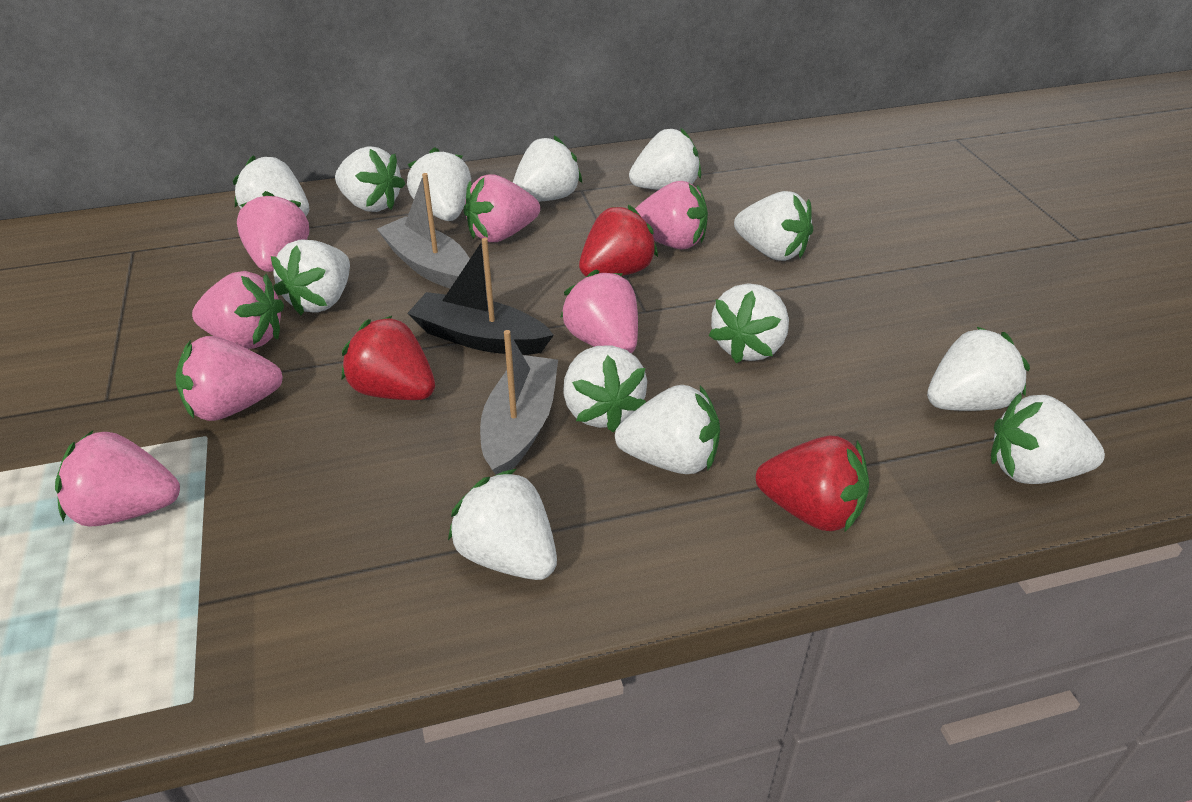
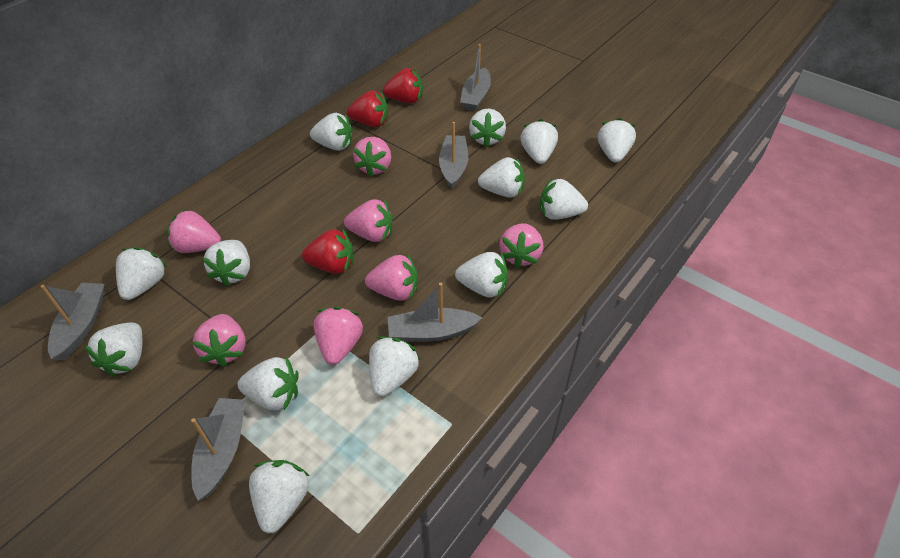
black boat: 1 -> 0
grey boat: 2 -> 5

